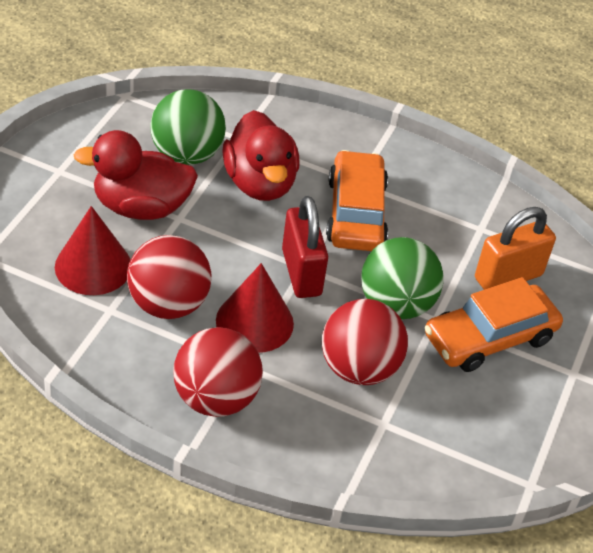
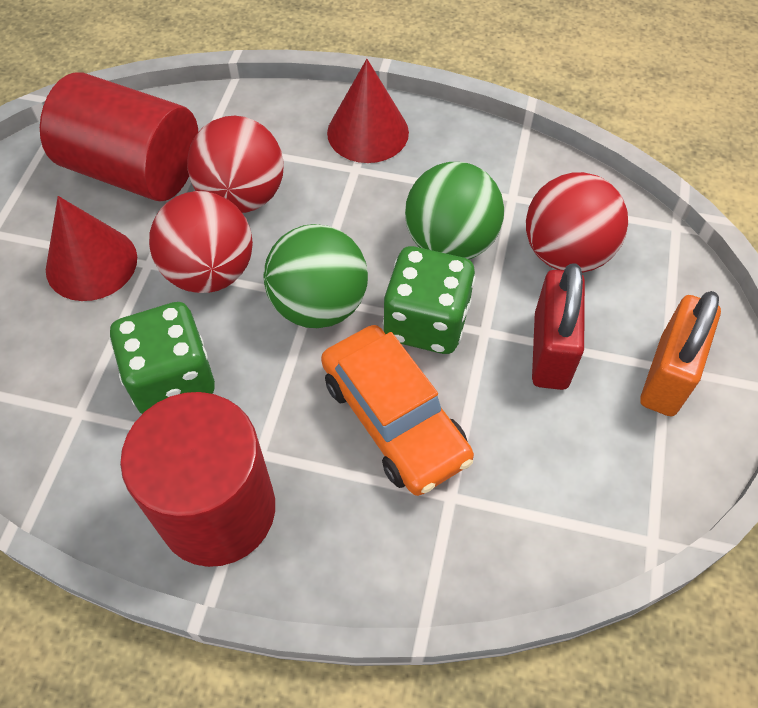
green dice: 0 -> 2
orange car: 2 -> 1
red cylinder: 0 -> 2
red duck: 2 -> 0

